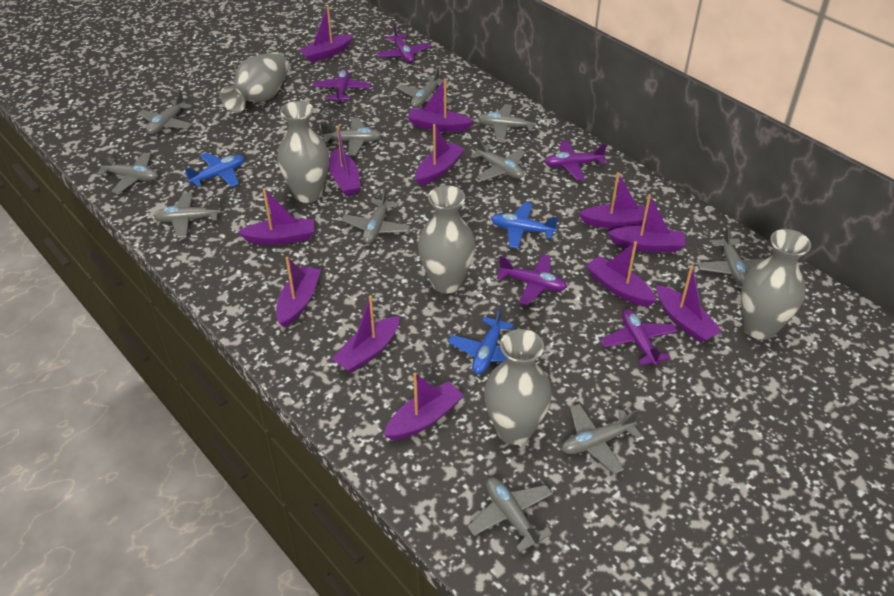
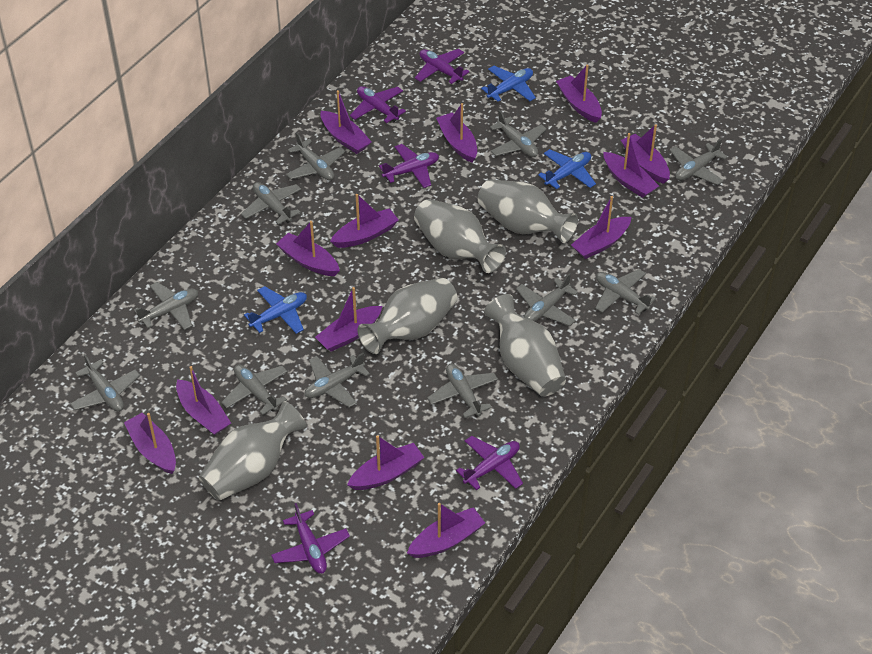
purple boat: 12 -> 13

